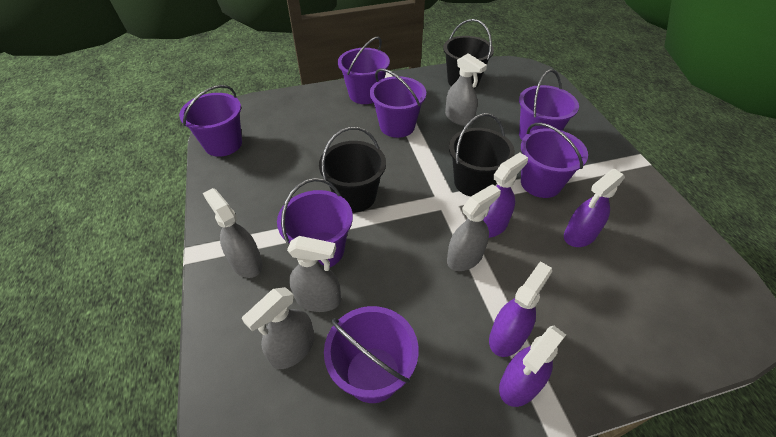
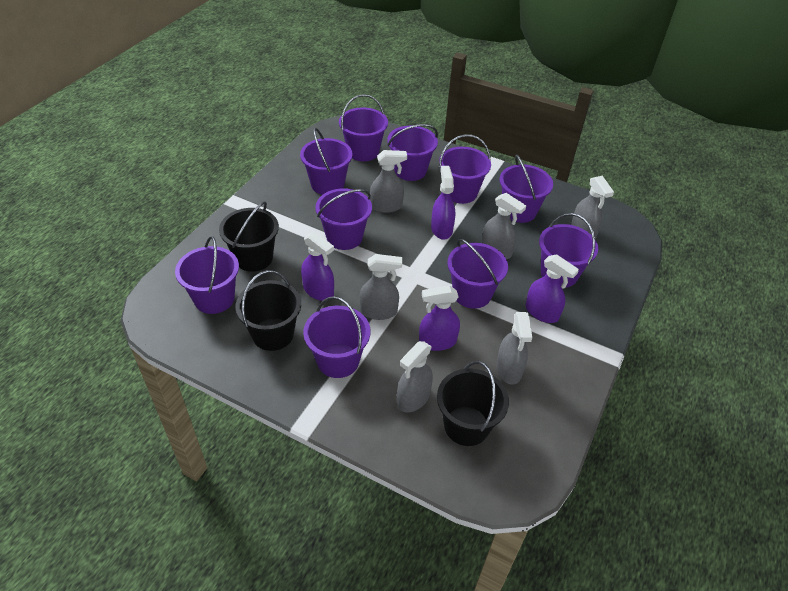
grey spray bottle: 5 -> 6
purple bucket: 7 -> 10

